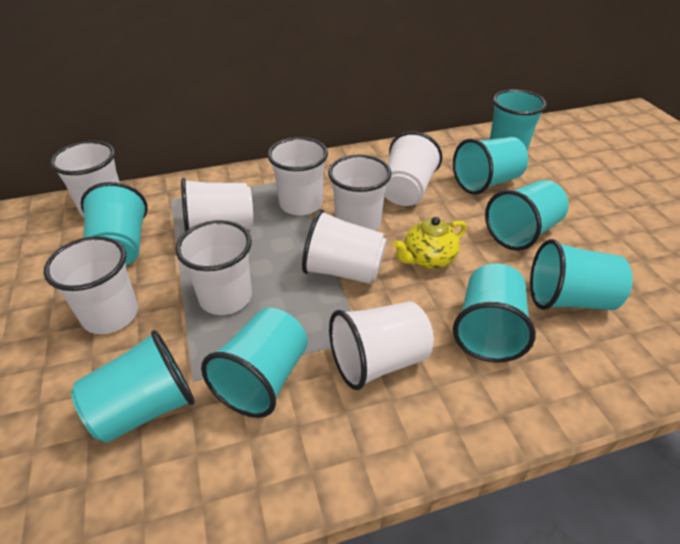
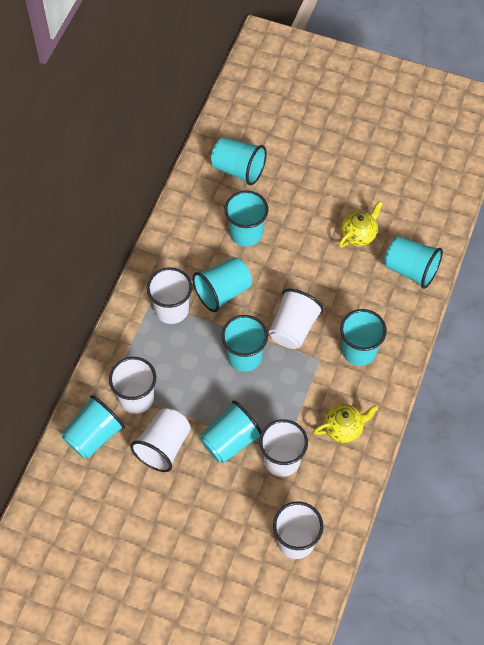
white cup: 9 -> 6
yellow teapot: 1 -> 2

